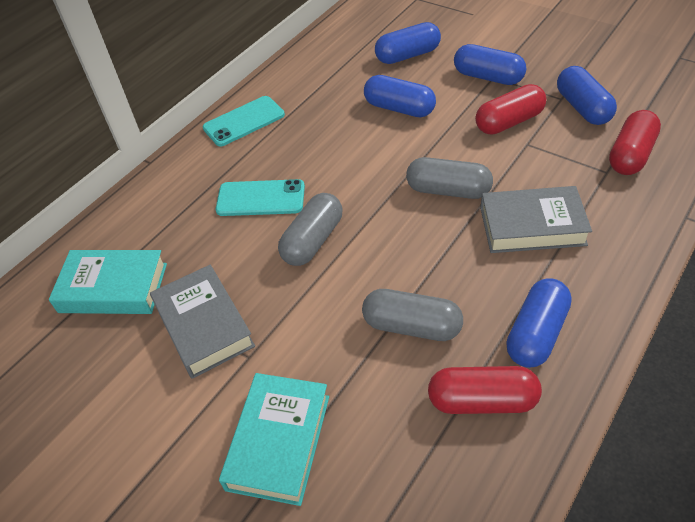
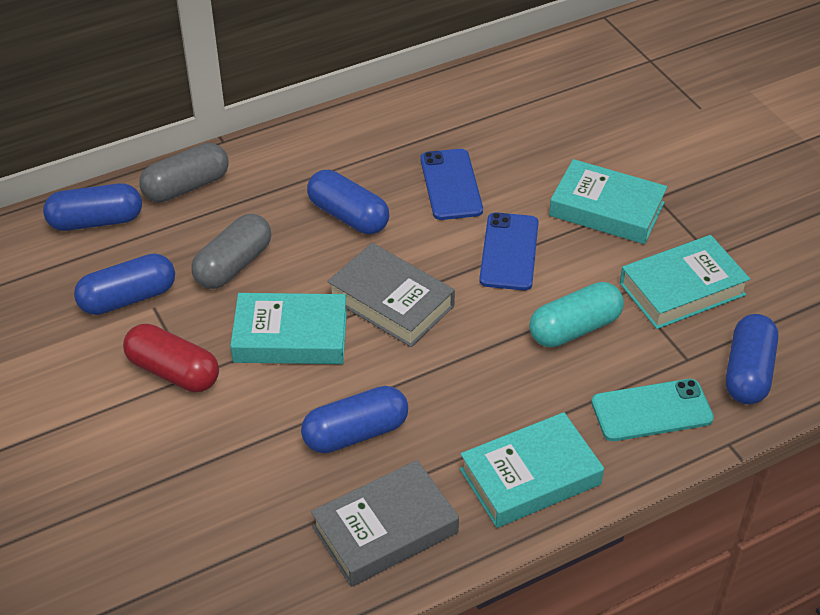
blue phone: 0 -> 2
grey capsule: 3 -> 2
red capsule: 3 -> 1
turquoise book: 2 -> 4
turquoise capsule: 0 -> 1
turquoise phone: 2 -> 1

